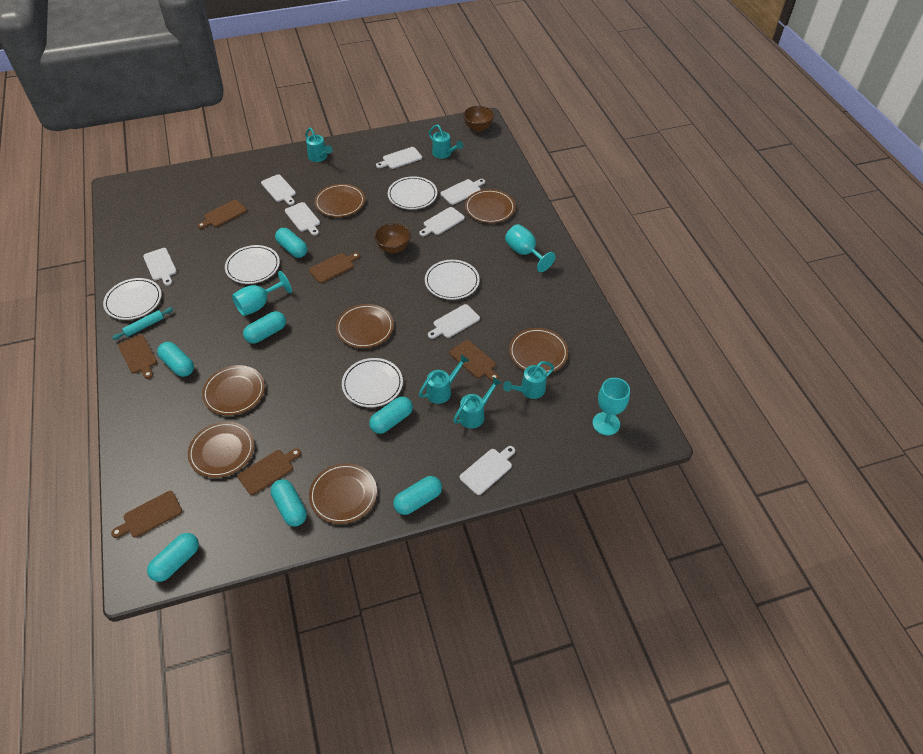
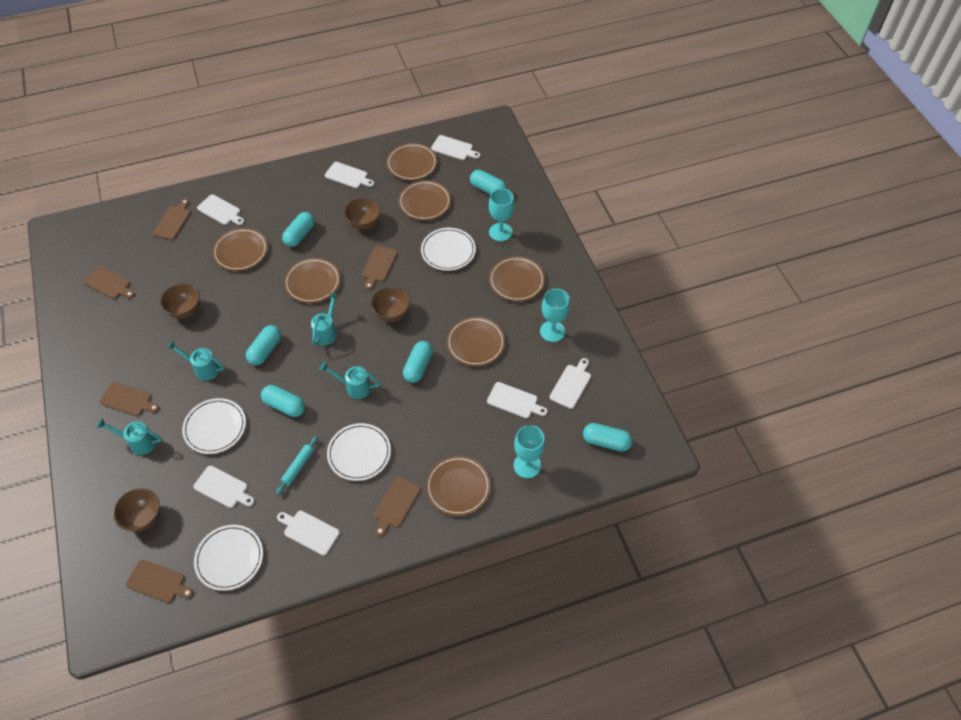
brown bowl: 2 -> 4
turquoise capsule: 7 -> 6
turquoise watering can: 5 -> 4
white cutting board: 8 -> 7
white plate: 5 -> 4

